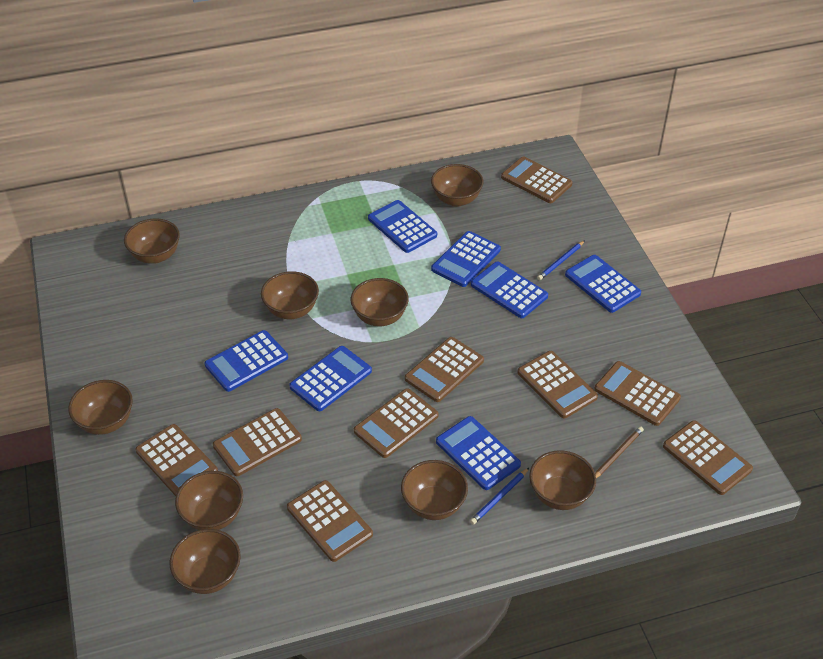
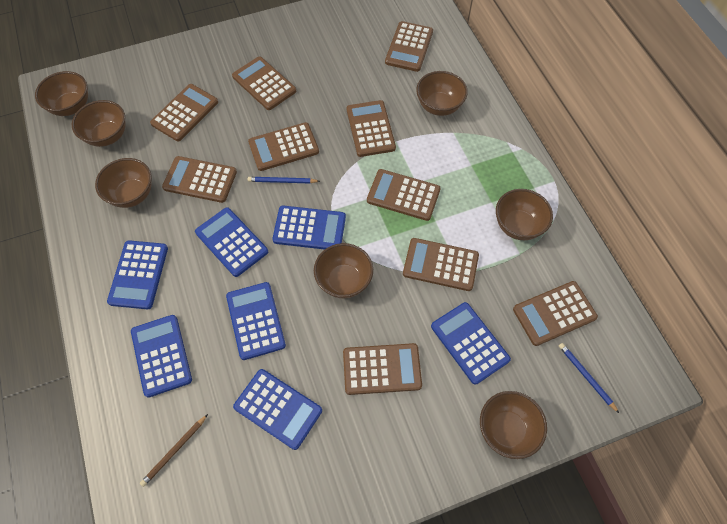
brown bowl: 9 -> 7
brown calculator: 9 -> 10

